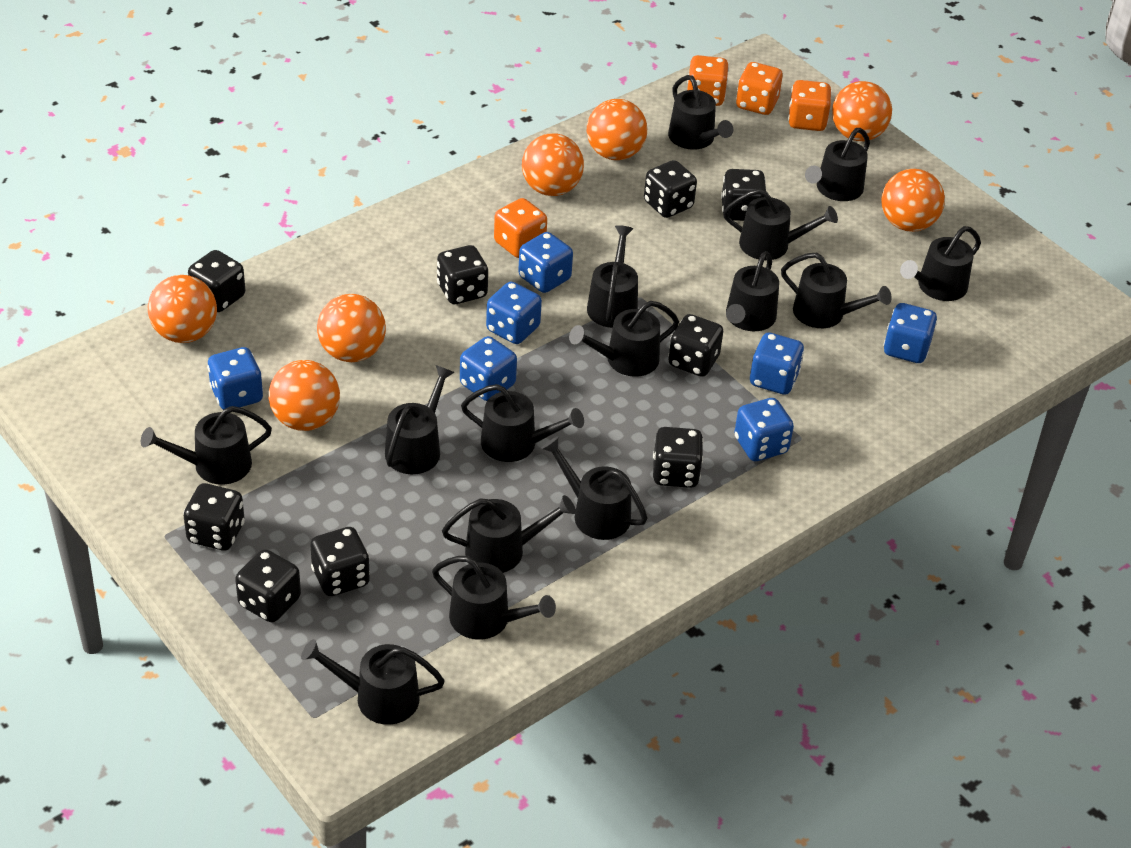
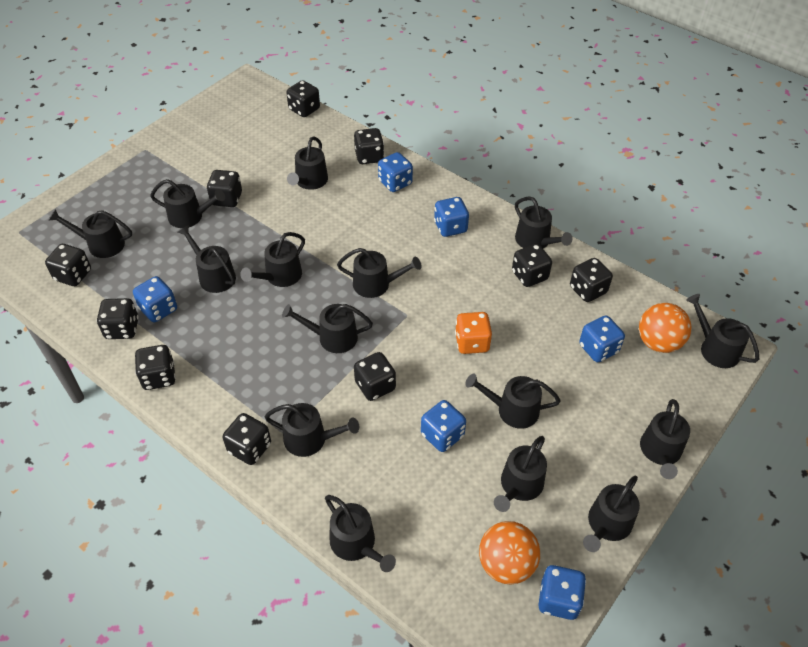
black dice: 9 -> 10
blue dice: 7 -> 6
orange ball: 7 -> 2
orange dice: 4 -> 1

